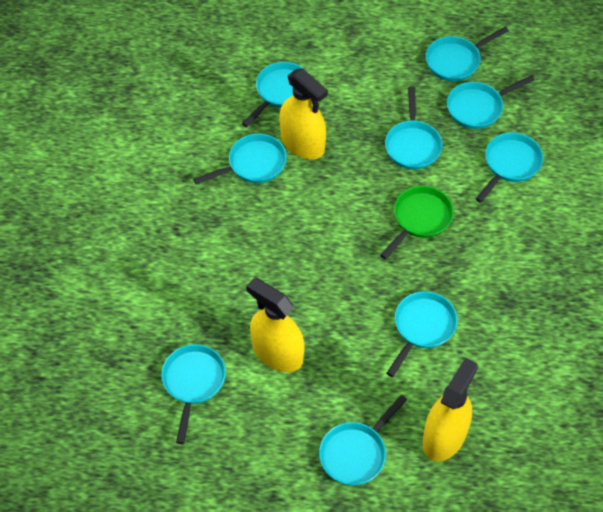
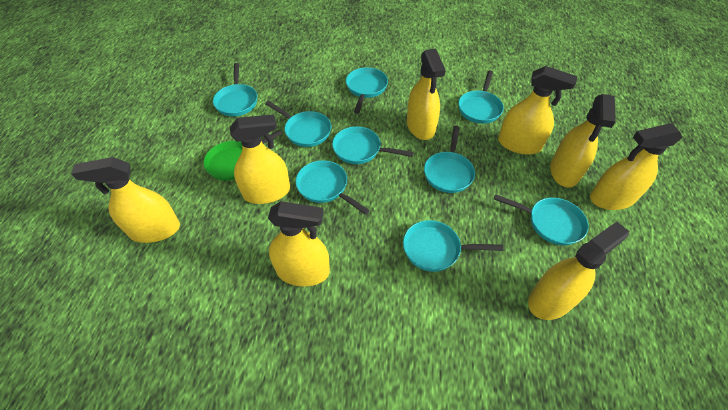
yellow spray bottle: 3 -> 8

